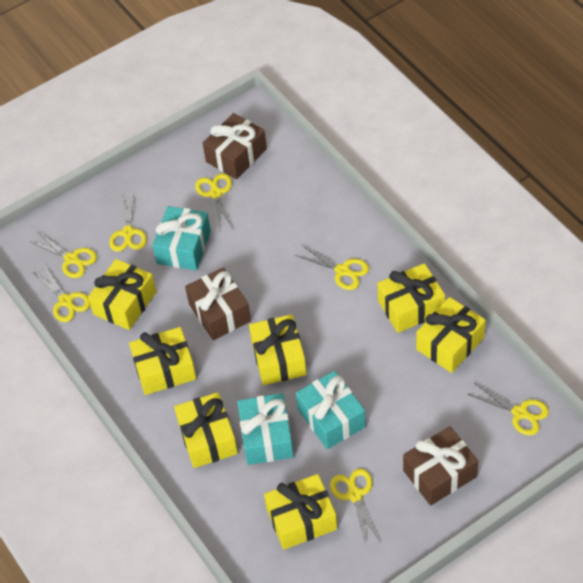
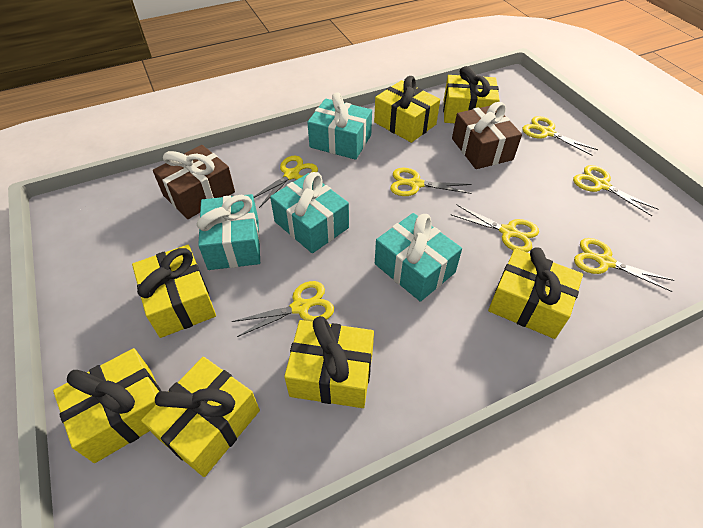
brown gift: 3 -> 2
turquoise gift: 3 -> 4

